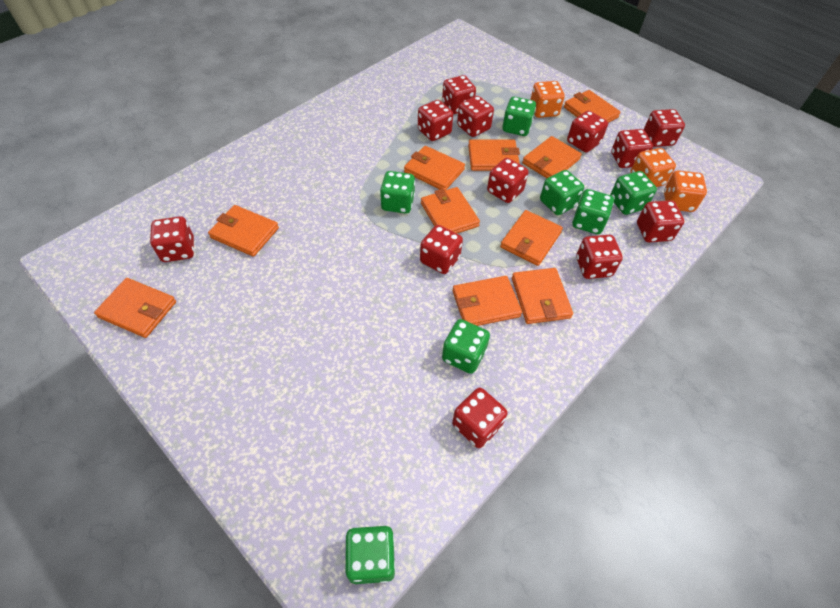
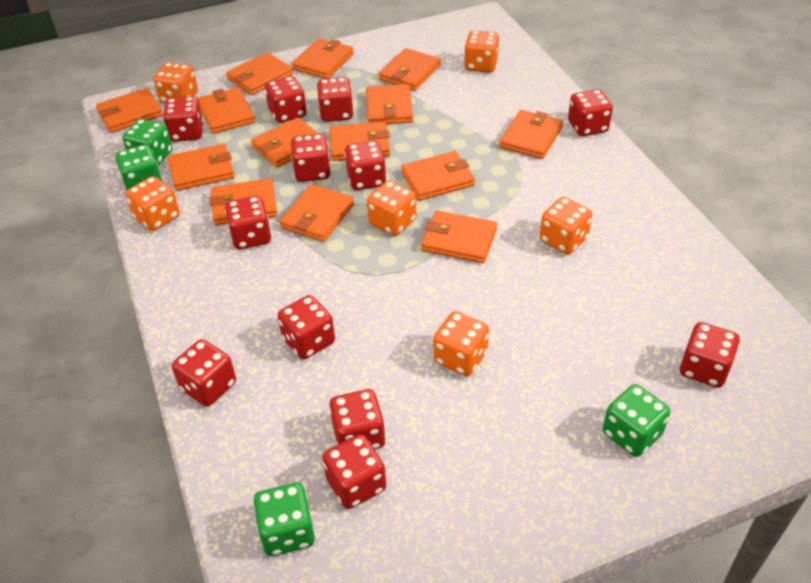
green dice: 7 -> 4
orange dice: 3 -> 6
orange wallet: 10 -> 14

